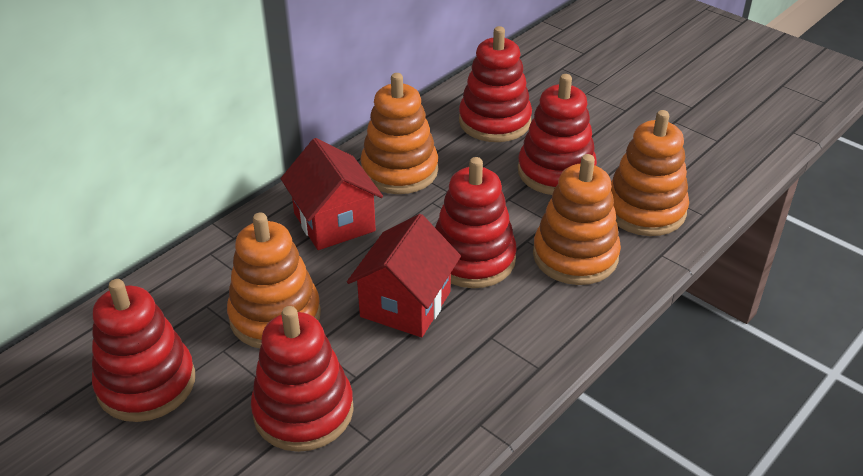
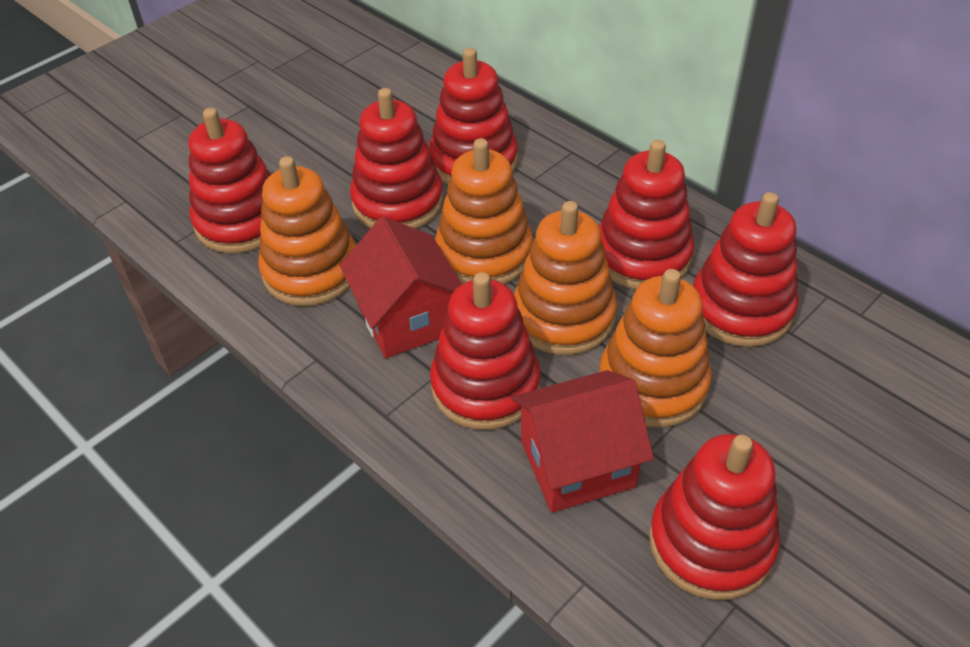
red stacking toy: 5 -> 7

